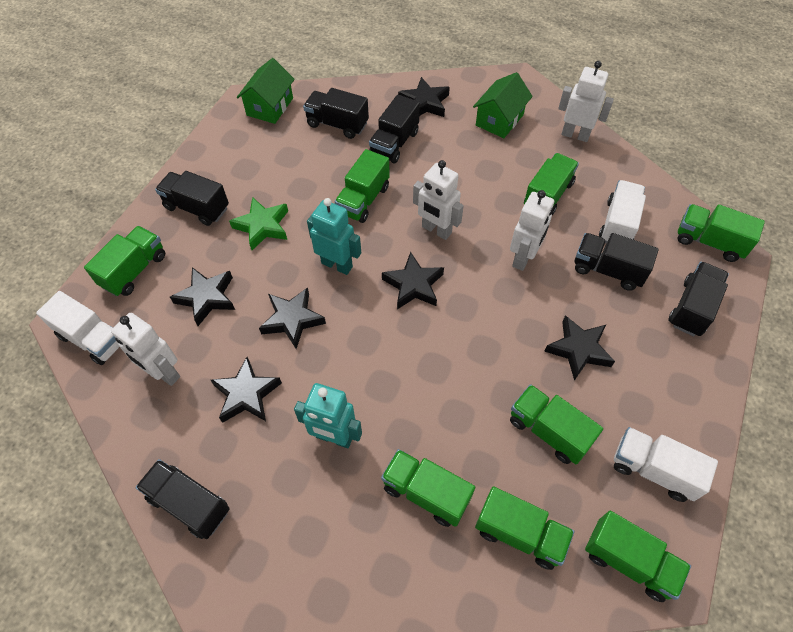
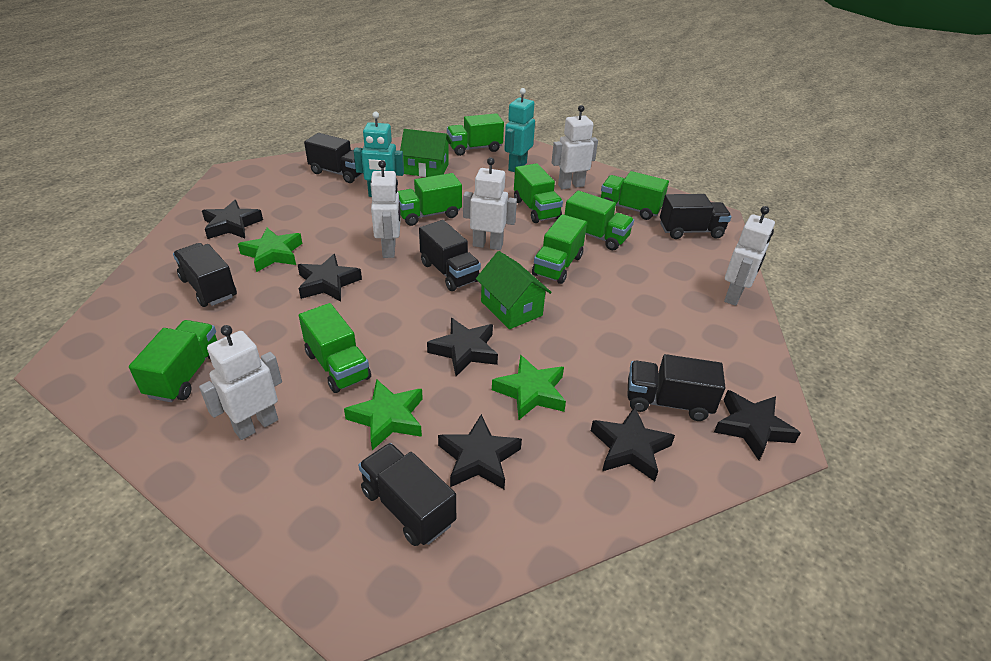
green star: 1 -> 3
white robot: 4 -> 5
white truck: 3 -> 0

